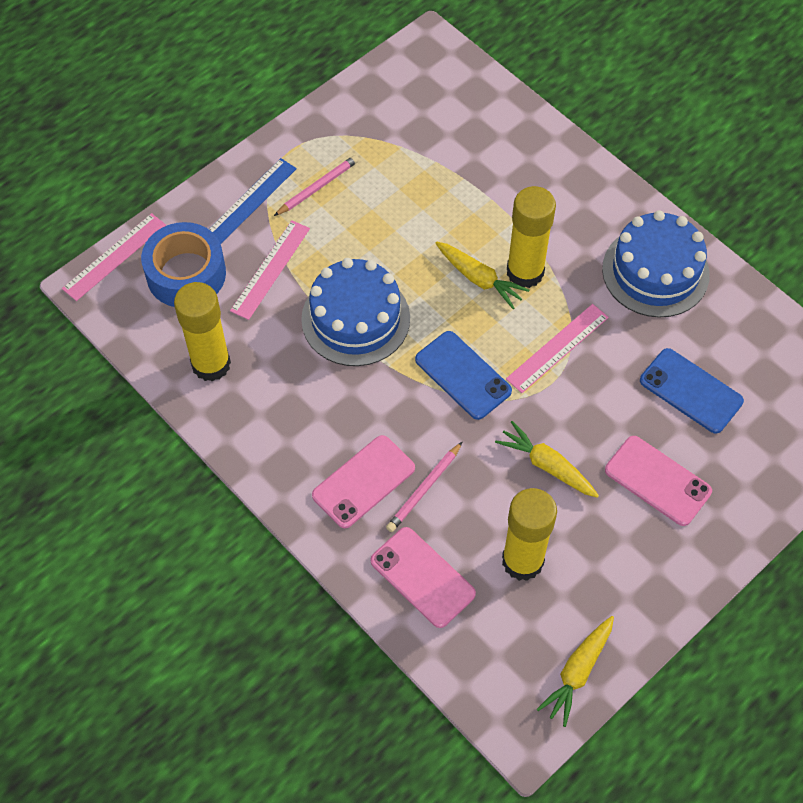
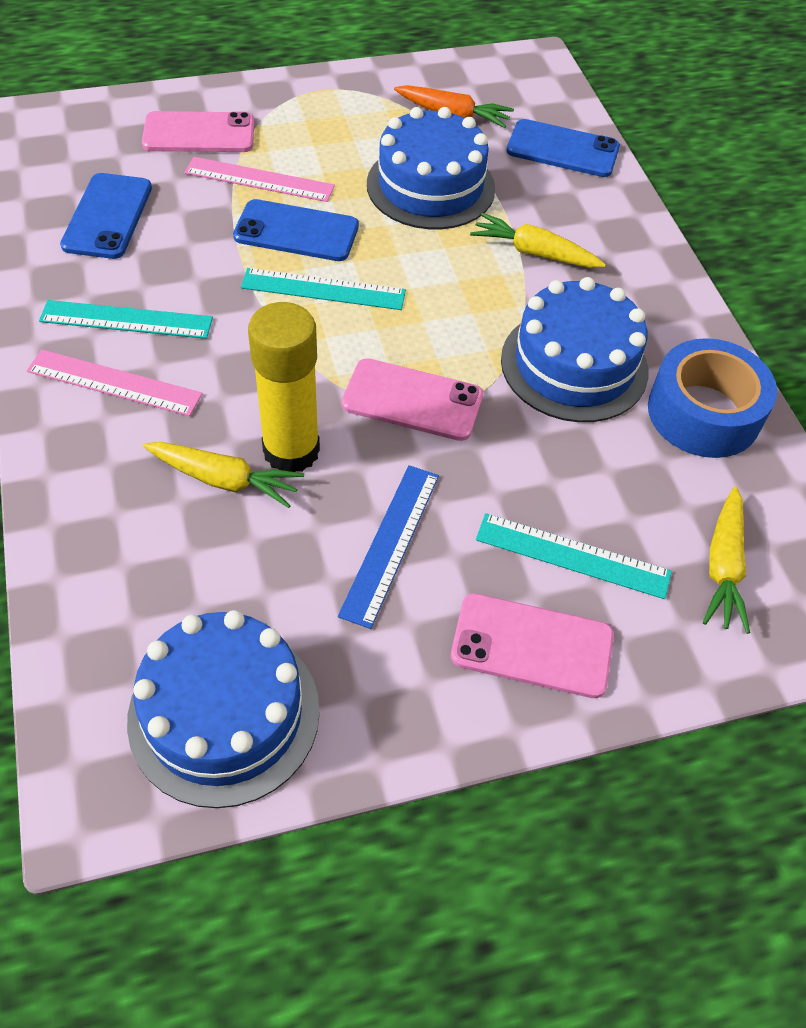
blue cake: 2 -> 3
blue phone: 2 -> 3
orange carrot: 0 -> 1
pink pencil: 2 -> 0
pink ruler: 3 -> 2
turquoise ruler: 0 -> 3
yellow glue stick: 3 -> 1

